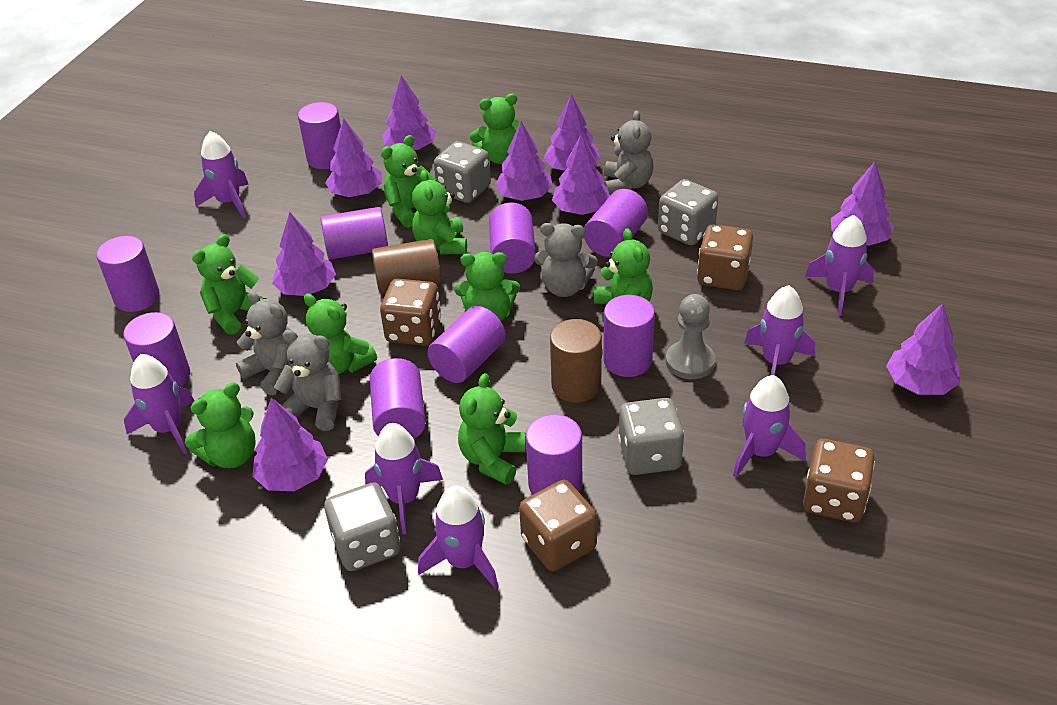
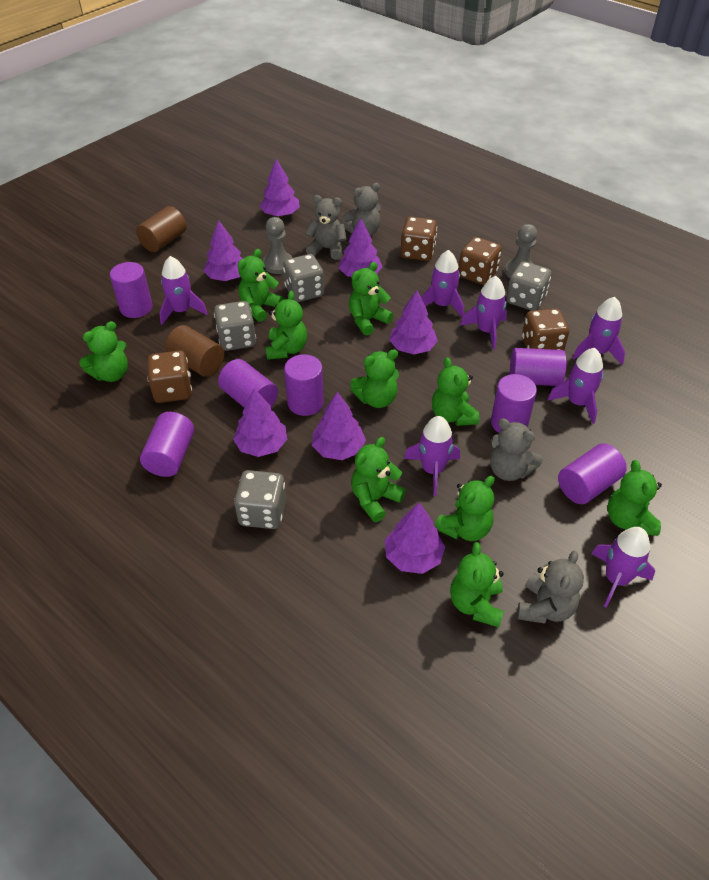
green teddy bear: 9 -> 10
grey pawn: 1 -> 2
purple cylinder: 10 -> 7
purple tree: 9 -> 7

